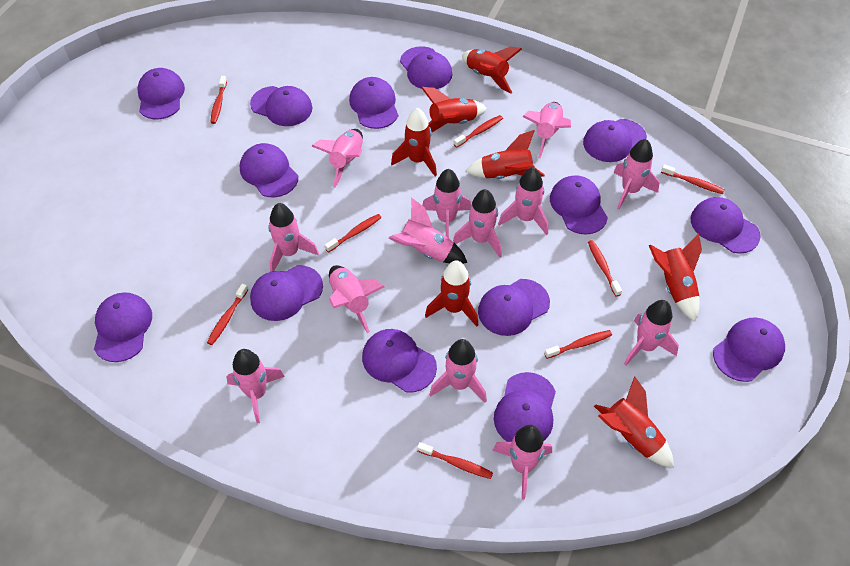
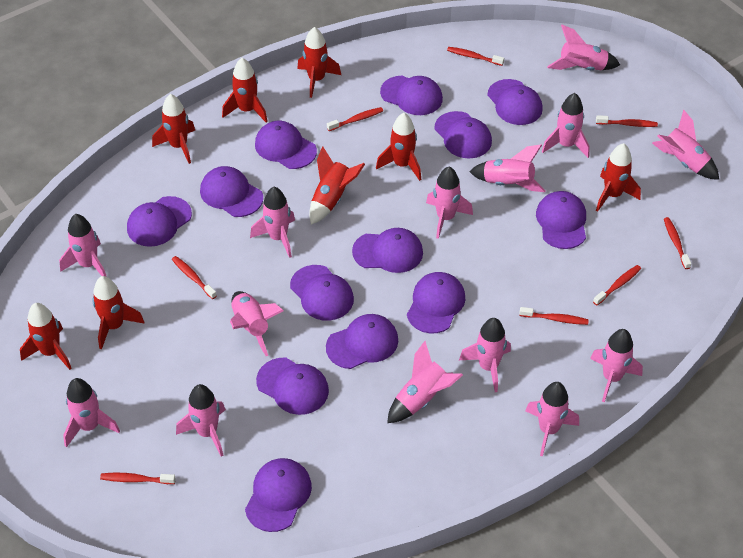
pink rocket: 13 -> 14
purple cap: 14 -> 13
red rocket: 7 -> 8

